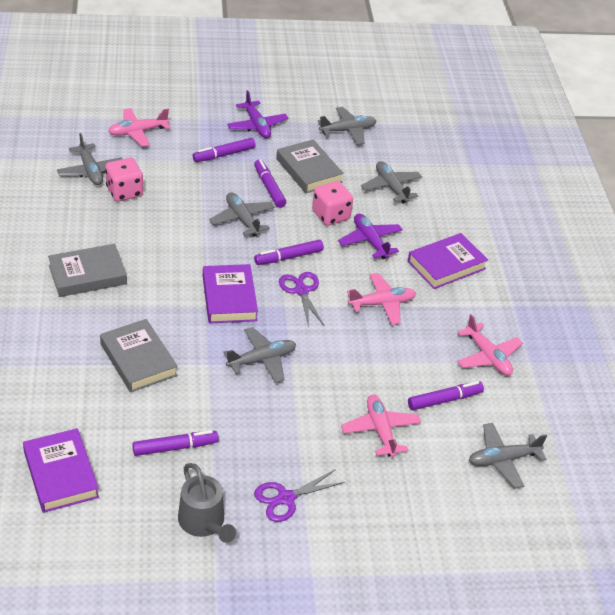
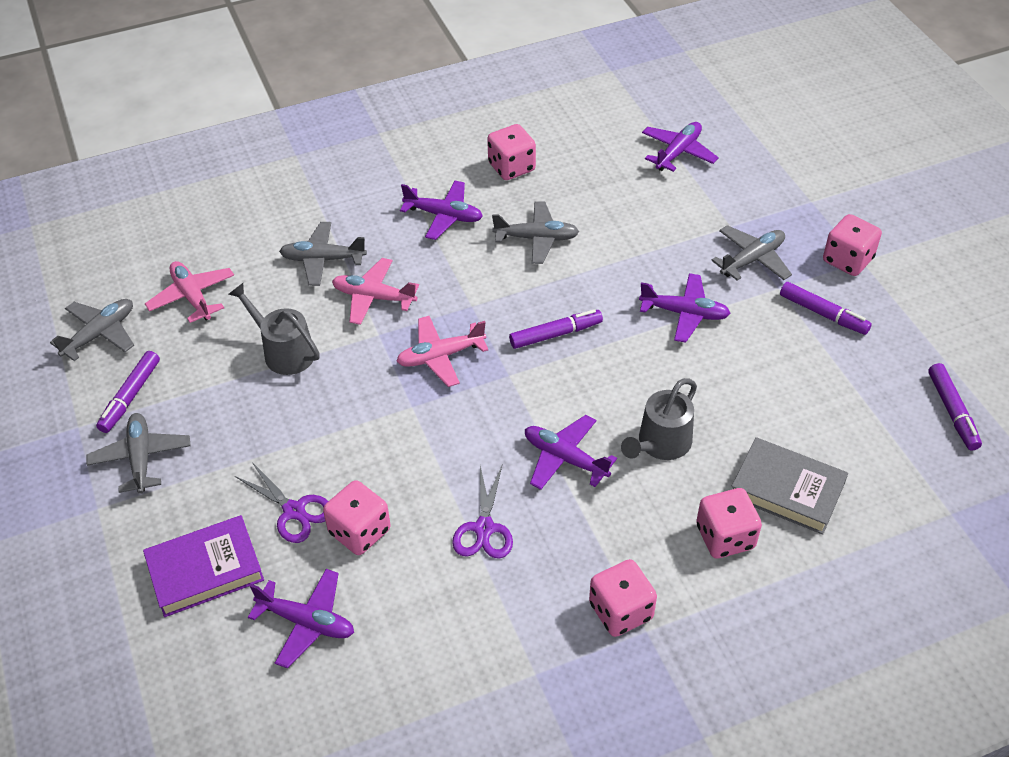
grey book: 3 -> 1
grey plane: 6 -> 5
grey watering can: 1 -> 2
pink dice: 2 -> 5
pink plane: 4 -> 3
purple book: 3 -> 1
purple marker: 5 -> 4
purple plane: 2 -> 5

